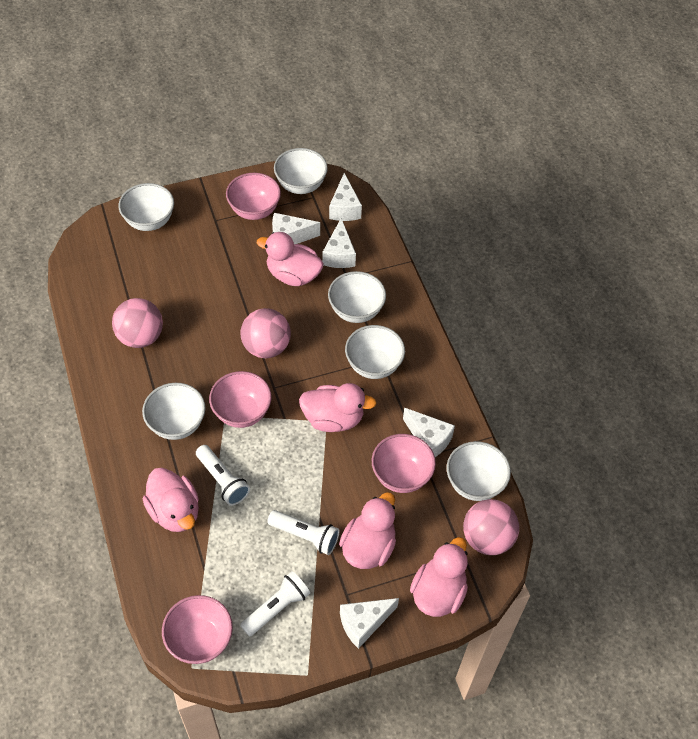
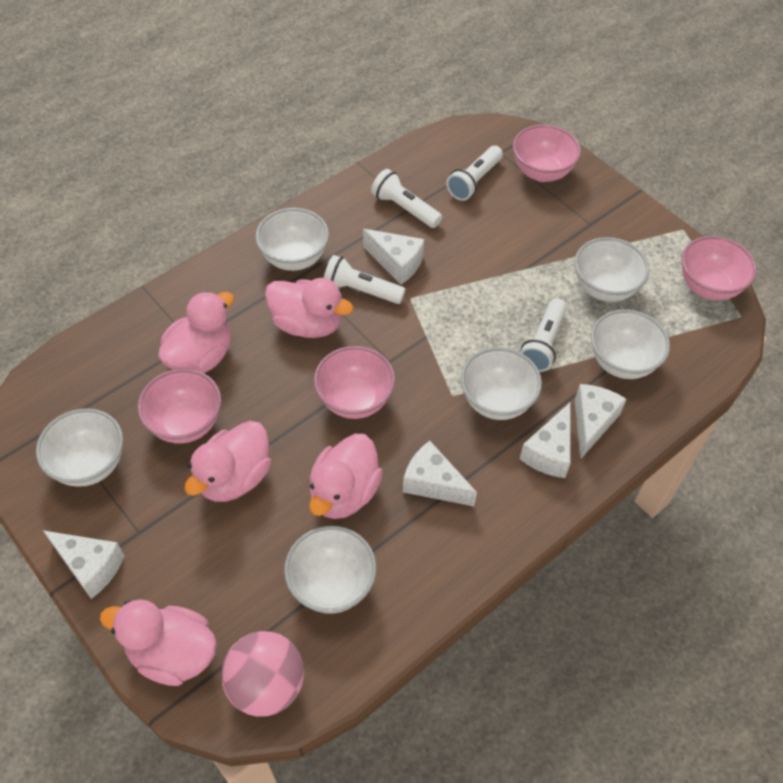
pink ball: 3 -> 1
white flashlight: 3 -> 4

